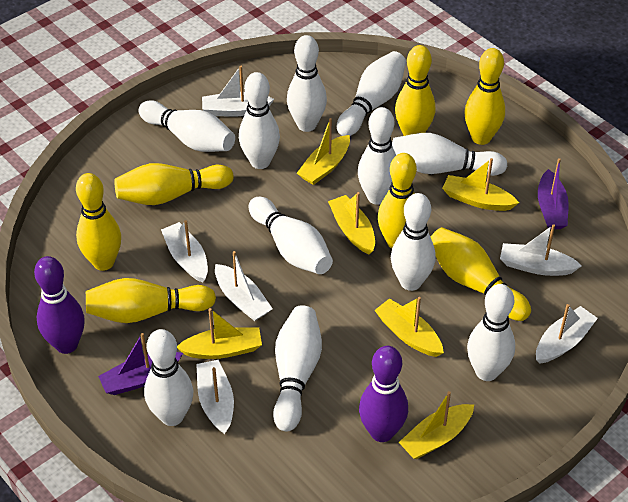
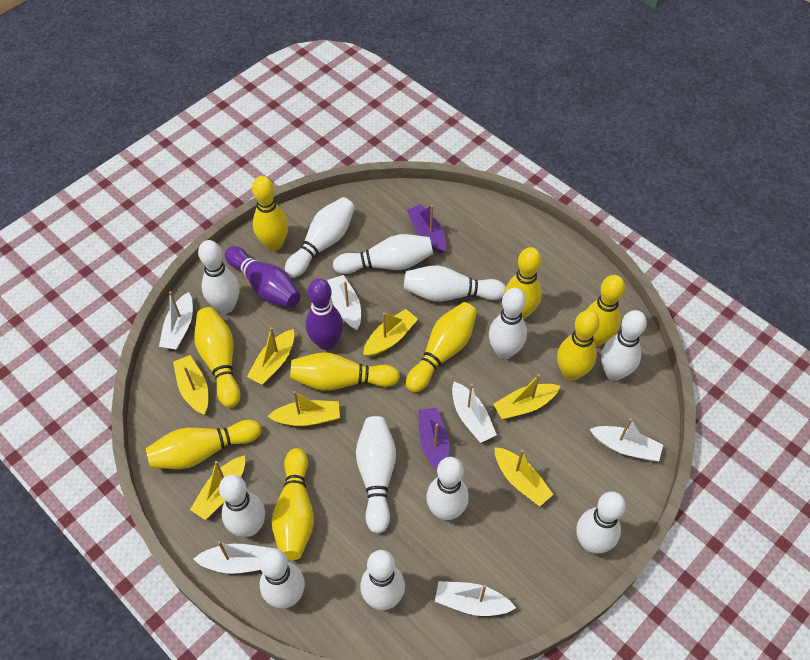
white bowling pin: 11 -> 12
yellow boat: 6 -> 7
yellow bowling pin: 7 -> 9

